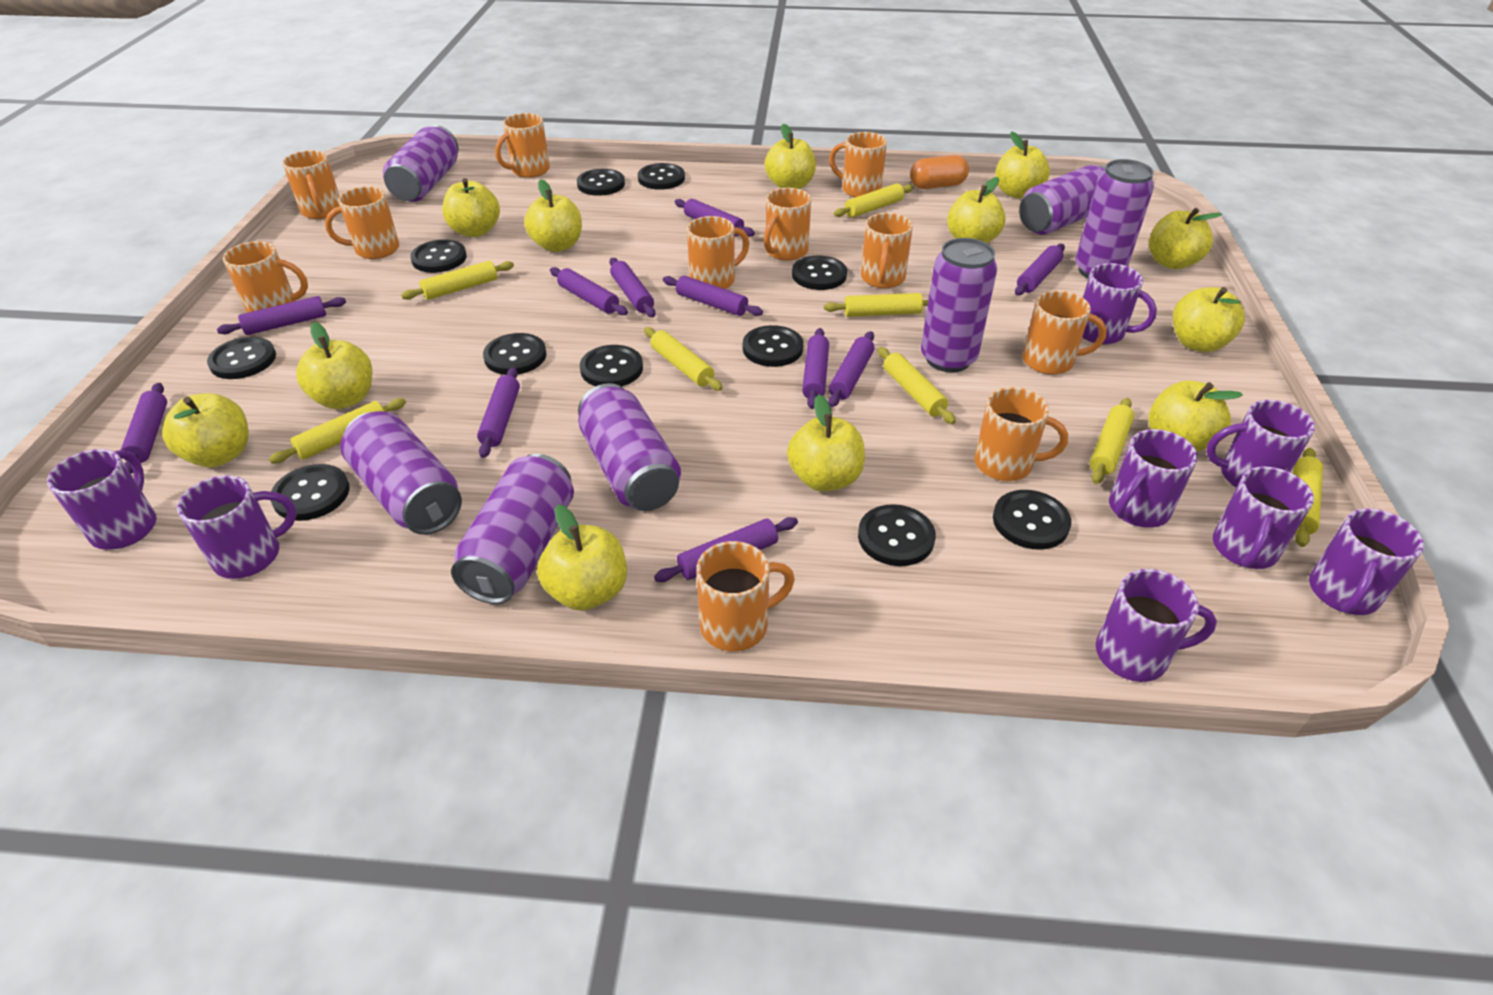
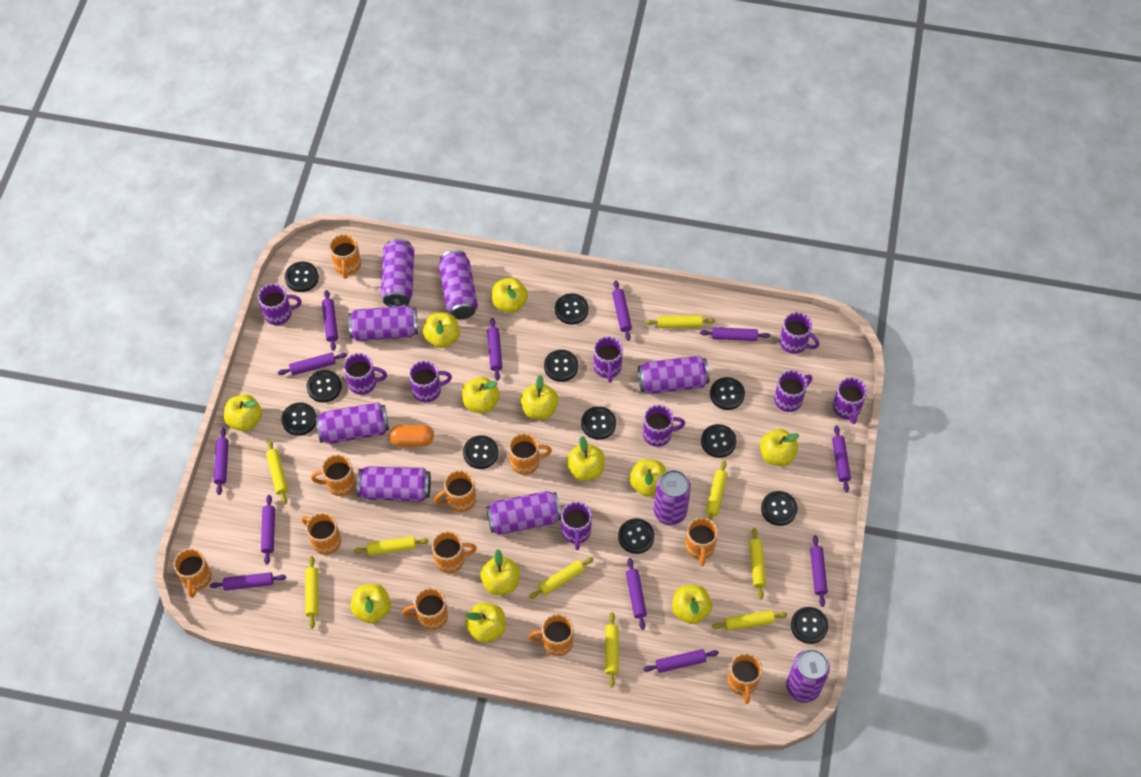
black button: 11 -> 12
purple can: 7 -> 9
purple mug: 8 -> 9
purple rolling pin: 11 -> 12
yellow rolling pin: 8 -> 9

